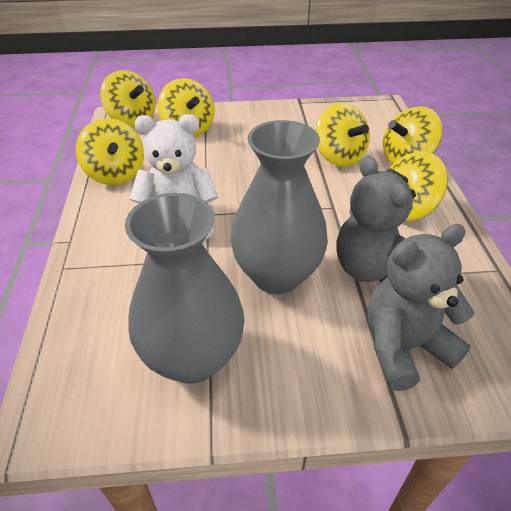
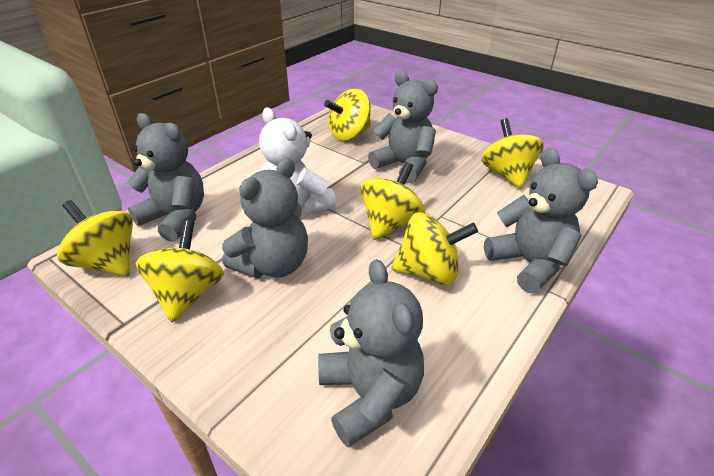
grey teddy bear: 2 -> 5
grey vase: 2 -> 0

